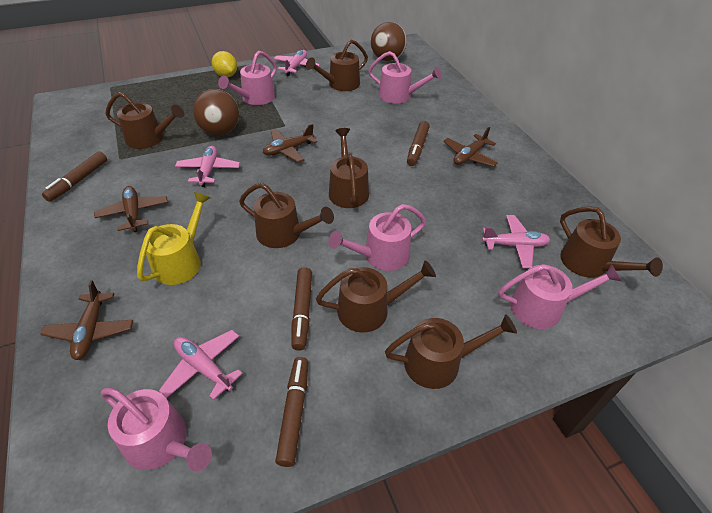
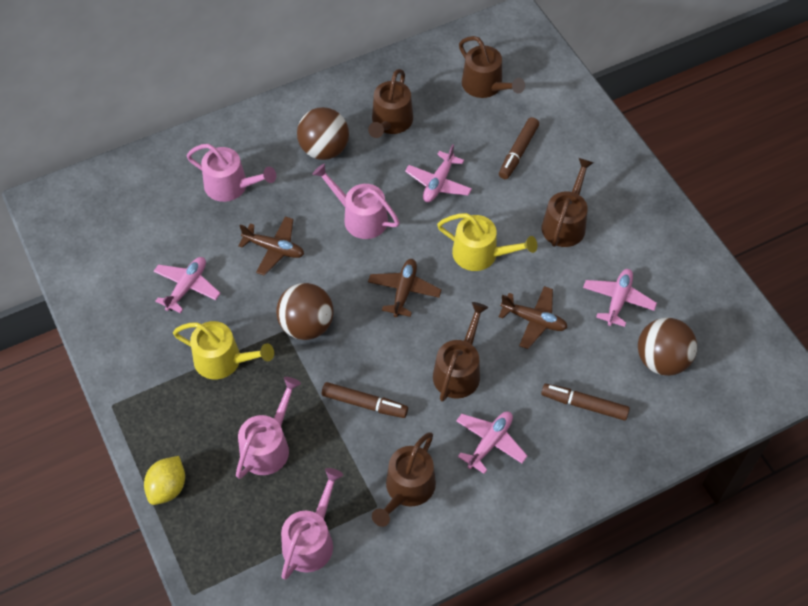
brown ball: 2 -> 3
brown marker: 4 -> 3
brown plane: 4 -> 3
brown watering can: 7 -> 5
pink watering can: 5 -> 4
yellow watering can: 1 -> 2

